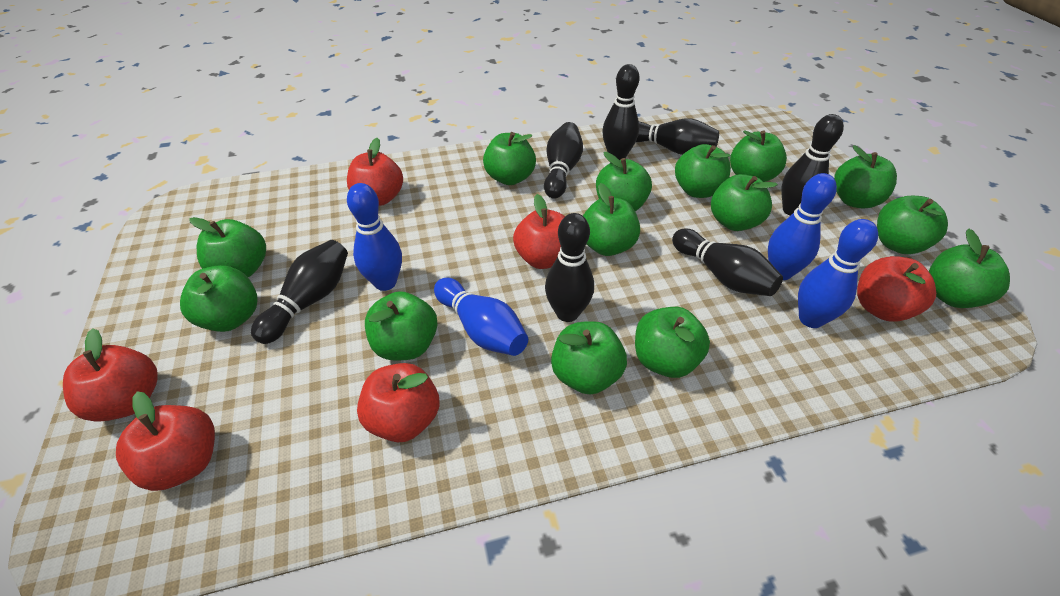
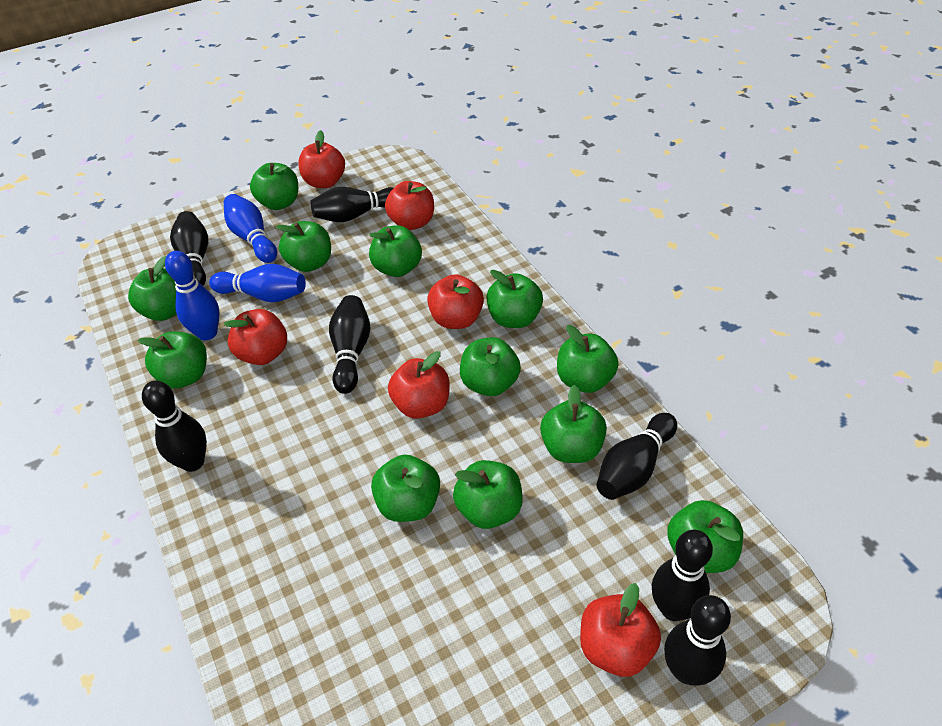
blue bowling pin: 4 -> 3
green apple: 14 -> 12

